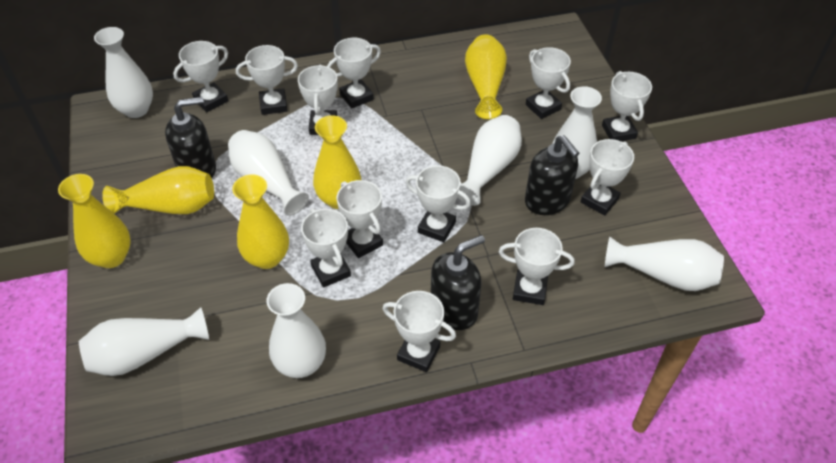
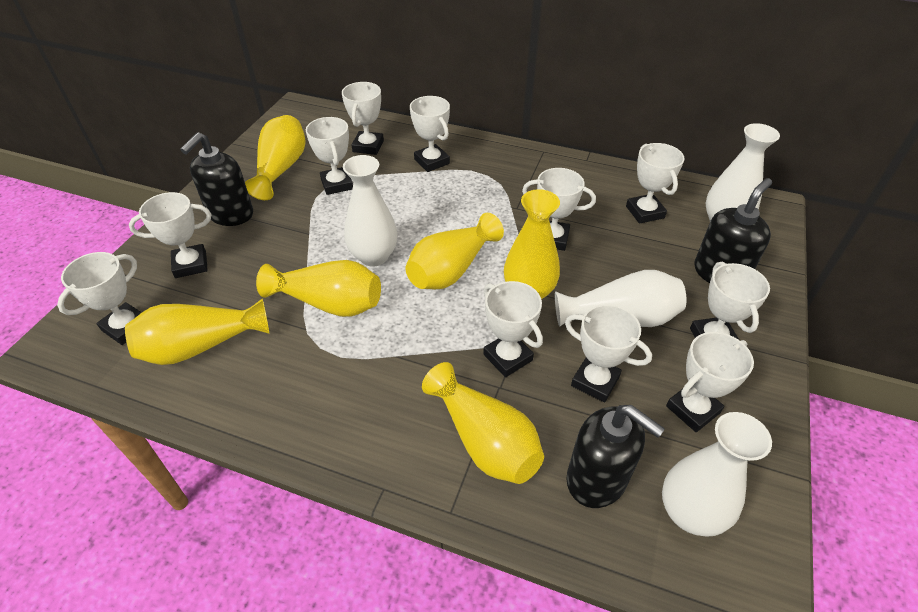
white trophy: 12 -> 11
white vase: 7 -> 4
yellow vase: 5 -> 6

